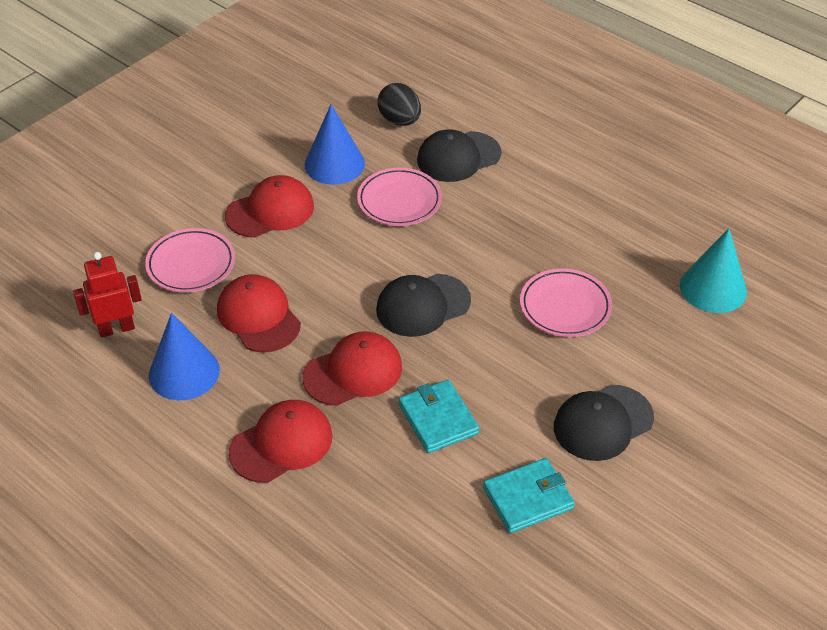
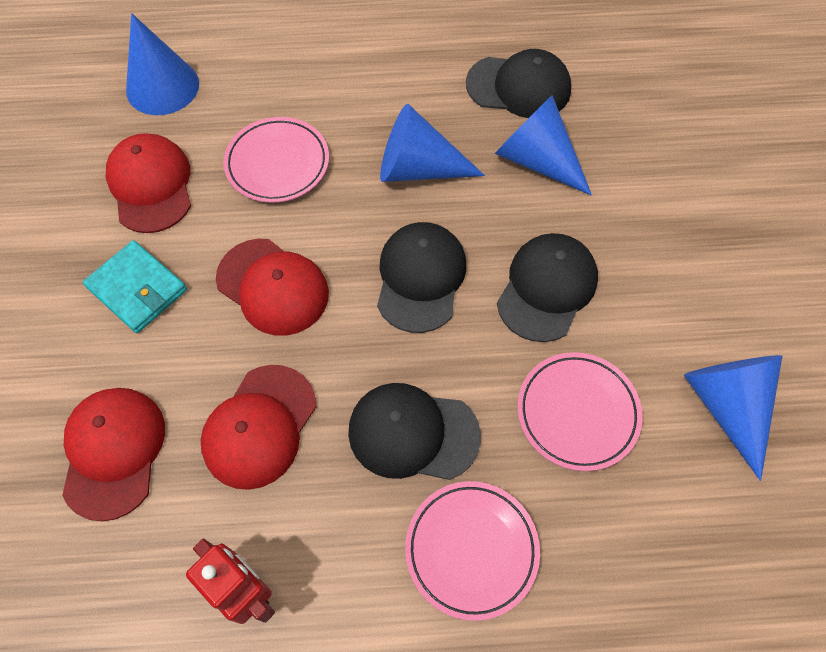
black cap: 3 -> 4
black egg: 1 -> 0
blue cone: 2 -> 4
turquoise cone: 1 -> 0
turquoise wallet: 2 -> 1

